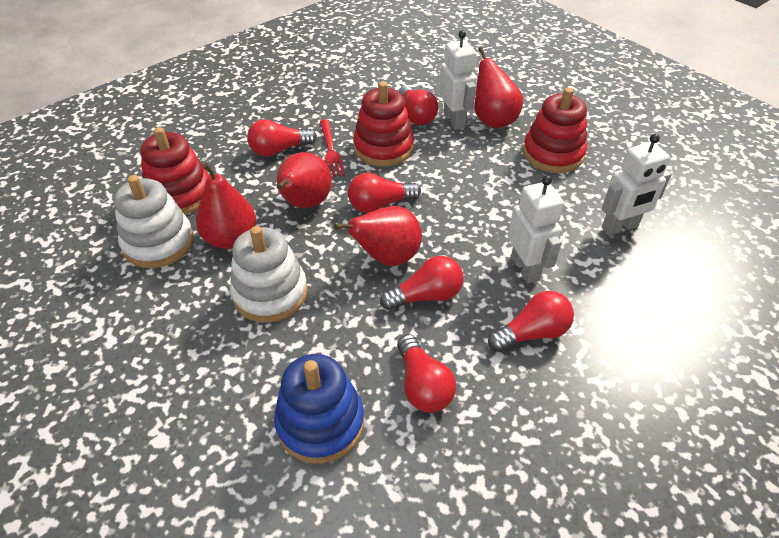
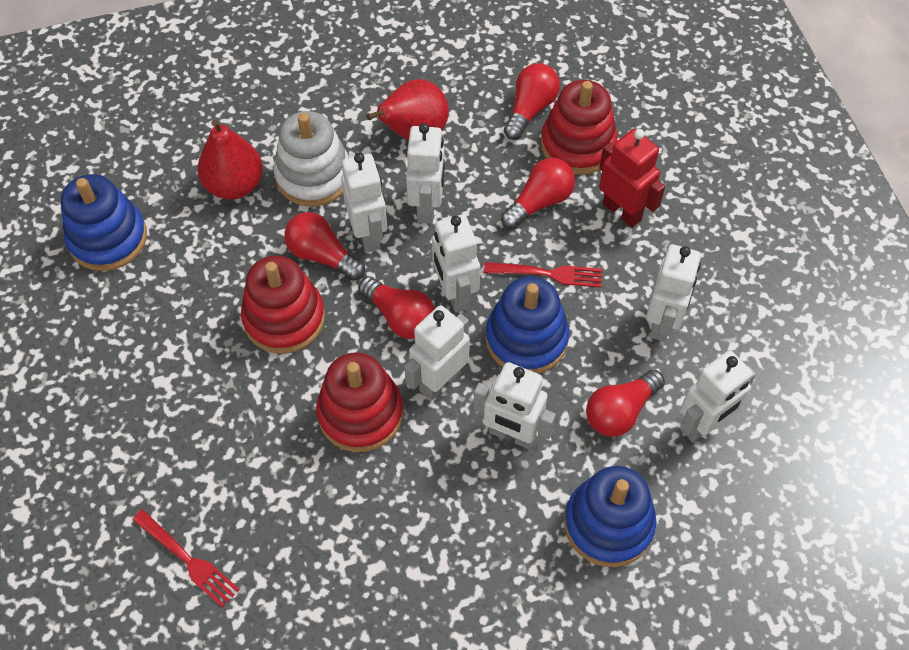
blue stacking toy: 1 -> 3
red fork: 1 -> 2
red light bulb: 6 -> 5
red pear: 4 -> 2
red robot: 0 -> 1
white robot: 3 -> 7
white stacking toy: 2 -> 1

